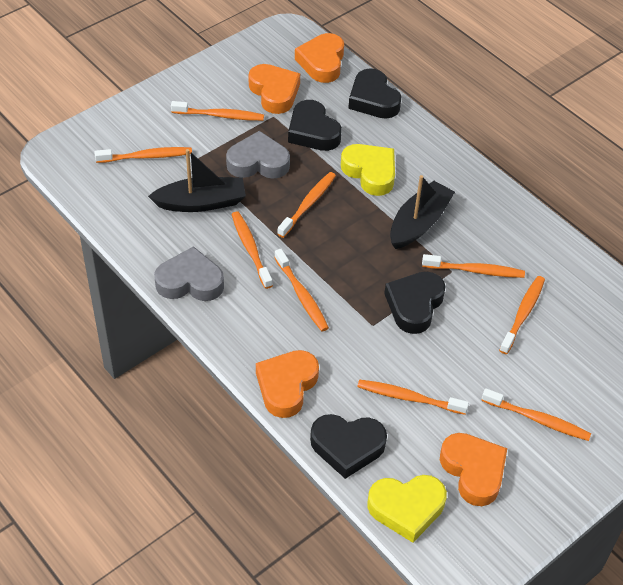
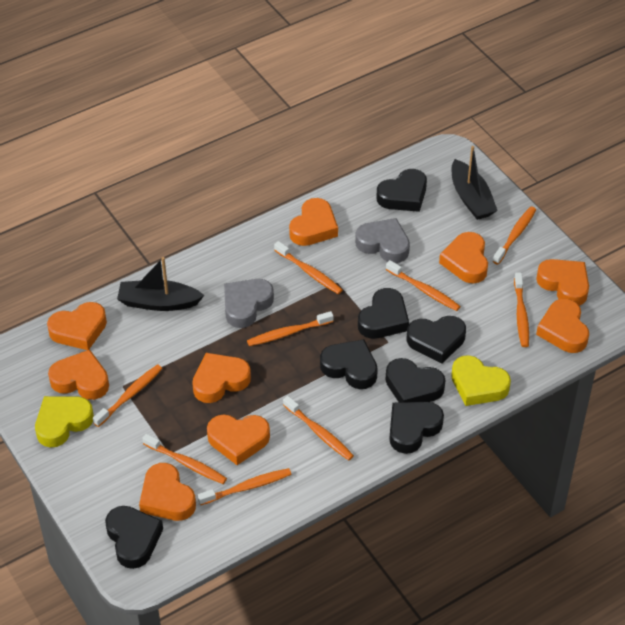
black heart: 4 -> 7
orange heart: 4 -> 9

